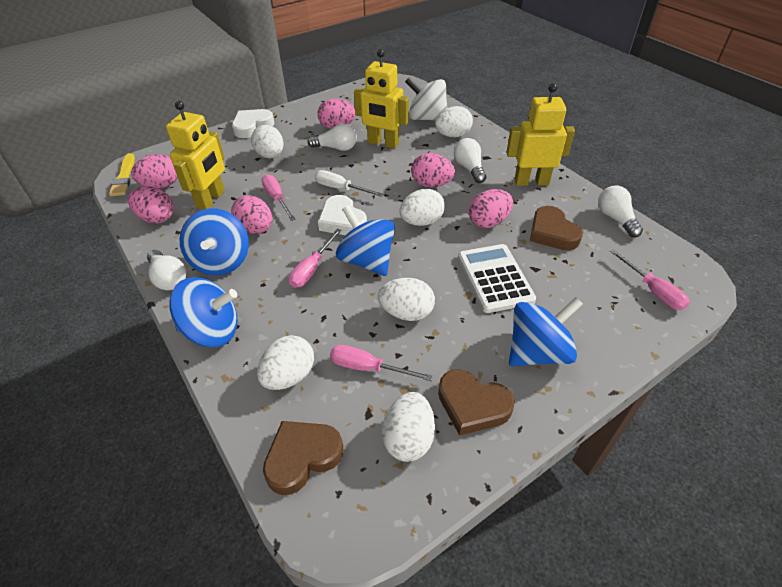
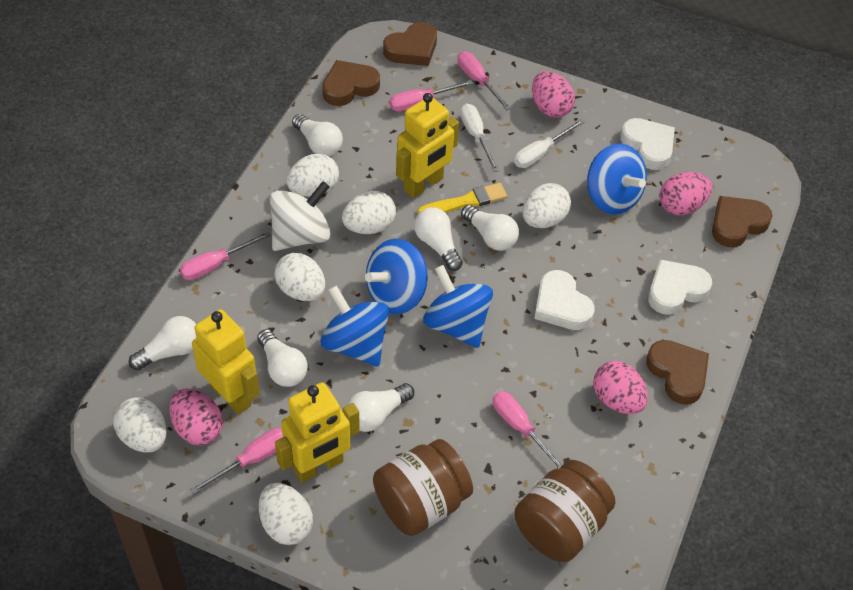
brown heart: 3 -> 4
brown jar: 0 -> 2
pink egg: 6 -> 4
pink screwdriver: 4 -> 5
white calculator: 1 -> 0
white heart: 2 -> 3
white light bulb: 4 -> 6
white screwdriver: 1 -> 2

